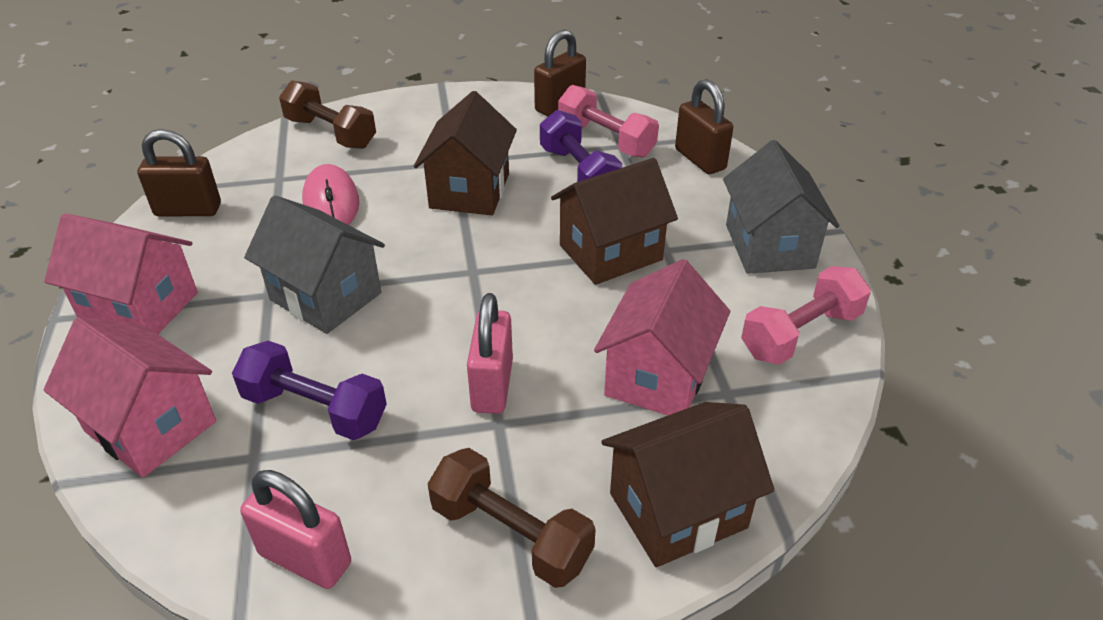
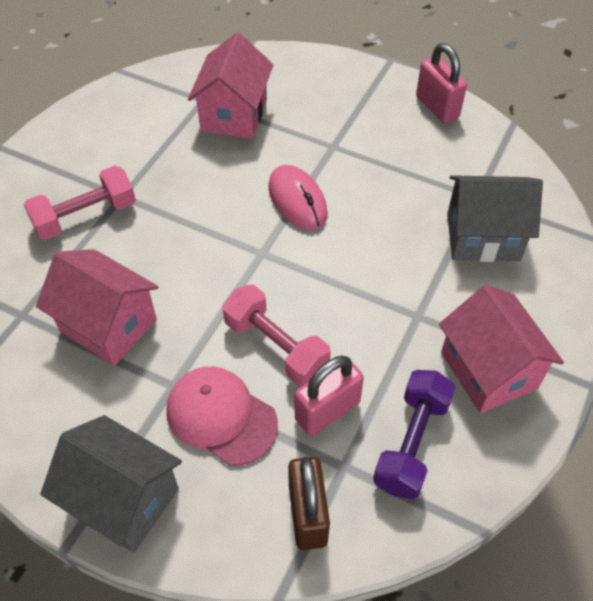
brown dumbbell: 2 -> 0
brown house: 3 -> 0
brown padlock: 3 -> 1
pink cap: 0 -> 1
purple dumbbell: 2 -> 1

